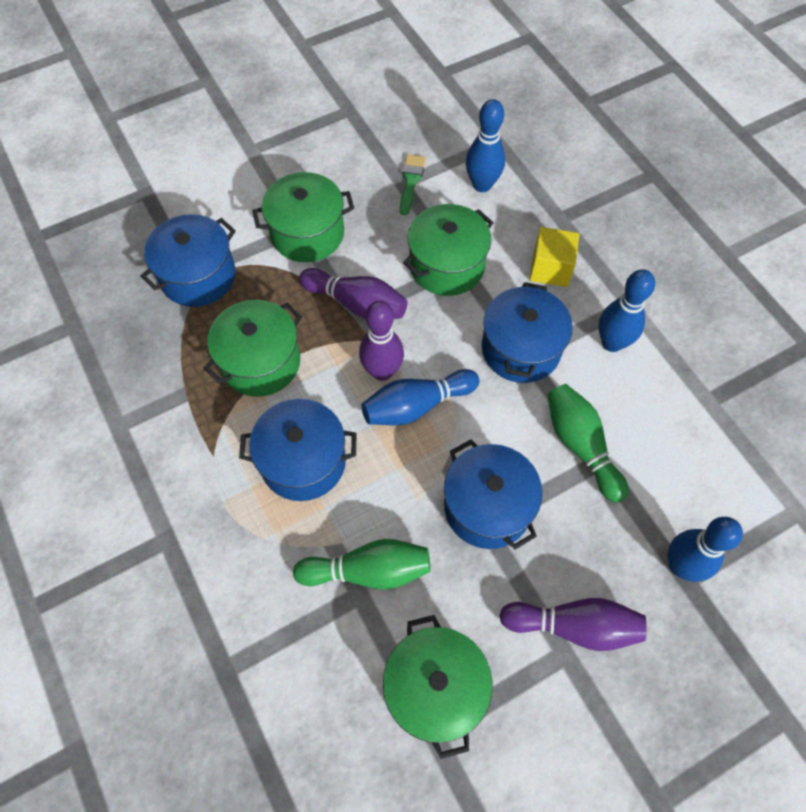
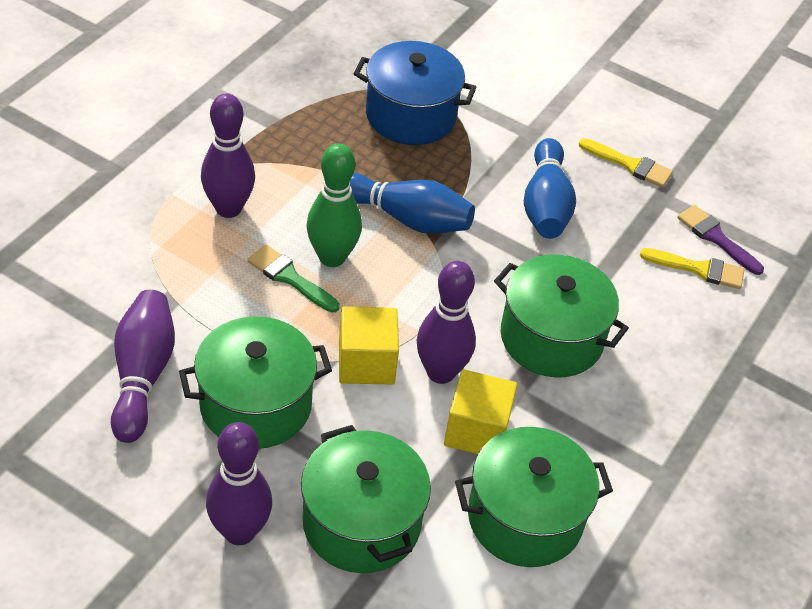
blue bowling pin: 4 -> 2
blue pot: 4 -> 1
green bowling pin: 2 -> 1
purple bowling pin: 3 -> 4
purple brush: 0 -> 1
yellow brush: 0 -> 2
yellow cube: 1 -> 2

